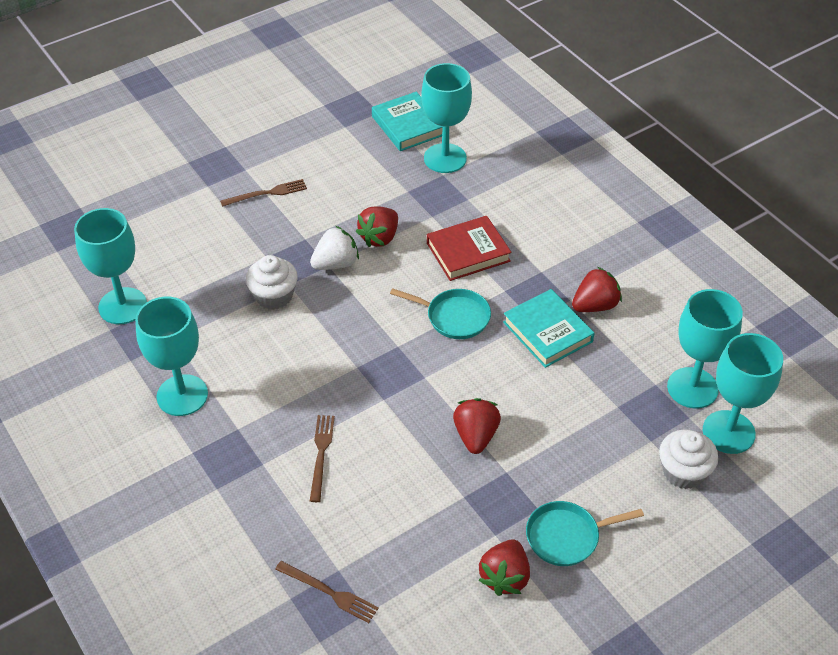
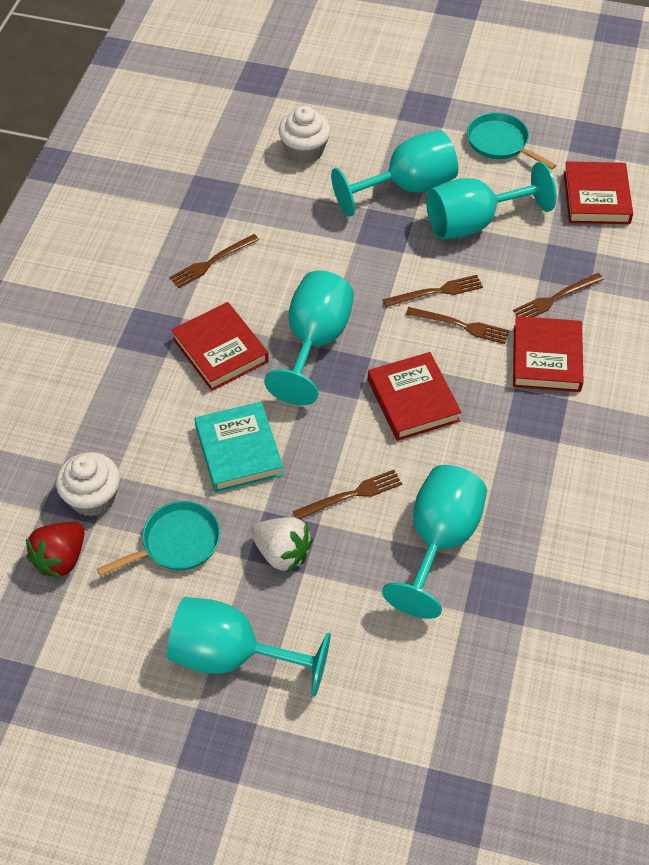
brown fork: 3 -> 5
red book: 1 -> 4
red strawberry: 4 -> 1
turquoise book: 2 -> 1

